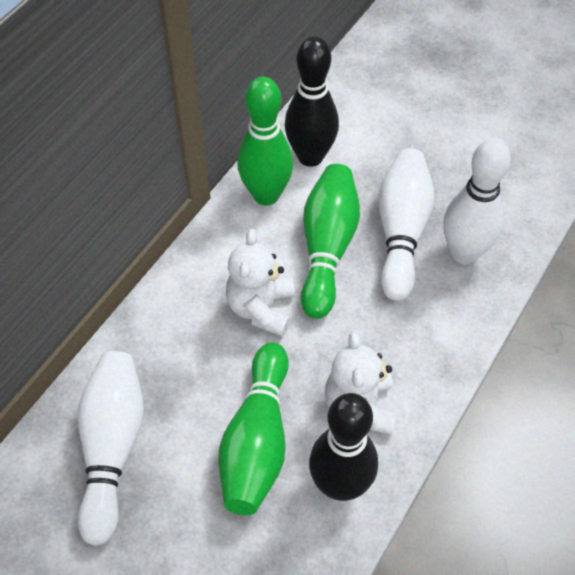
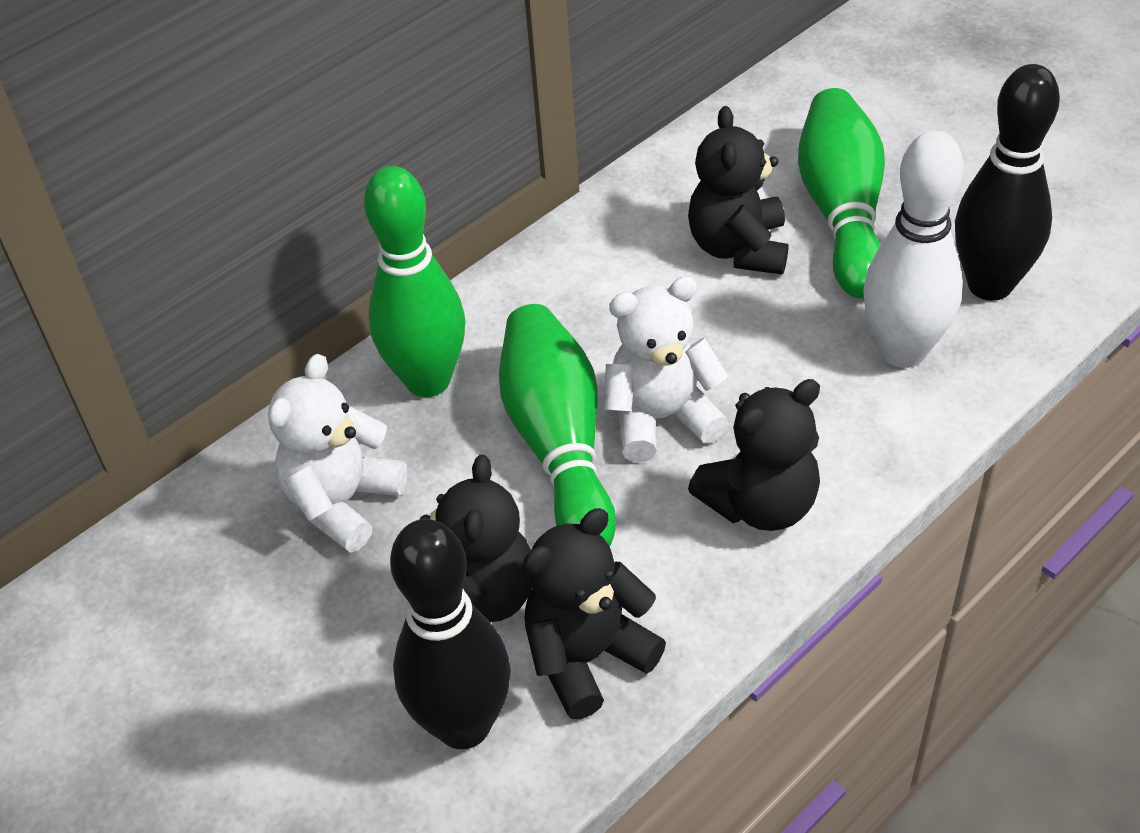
black teddy bear: 0 -> 4
white bowling pin: 3 -> 1

